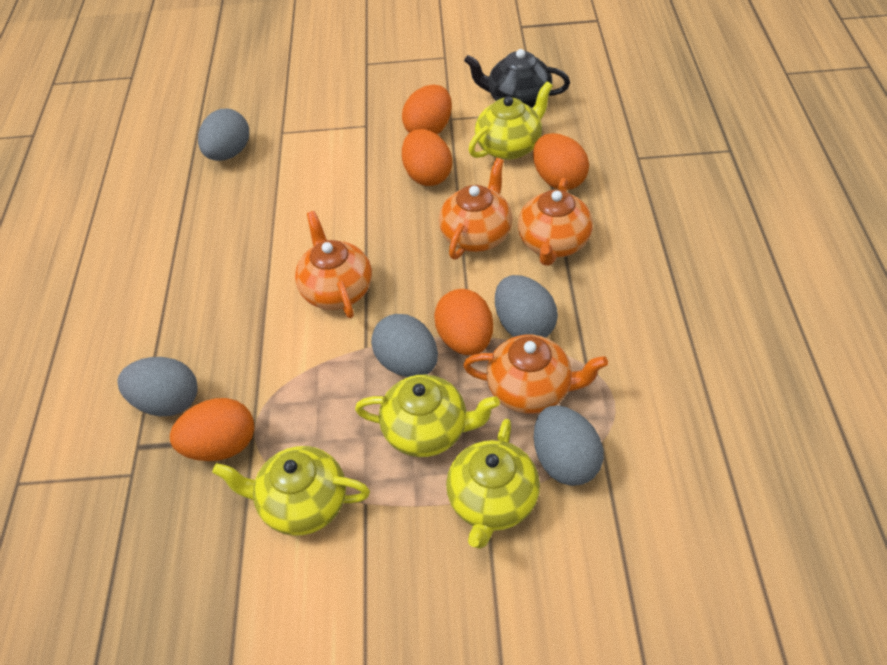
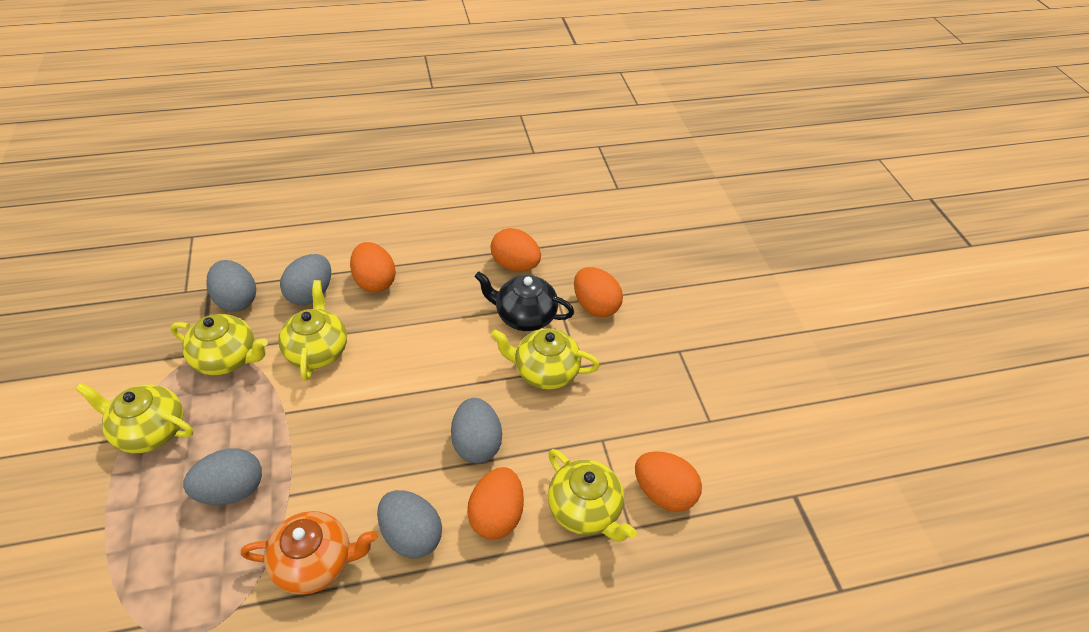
orange teapot: 4 -> 1
yellow teapot: 4 -> 5

